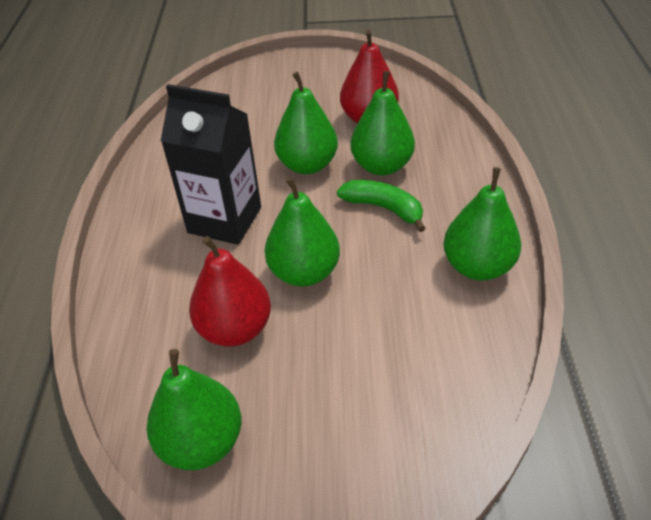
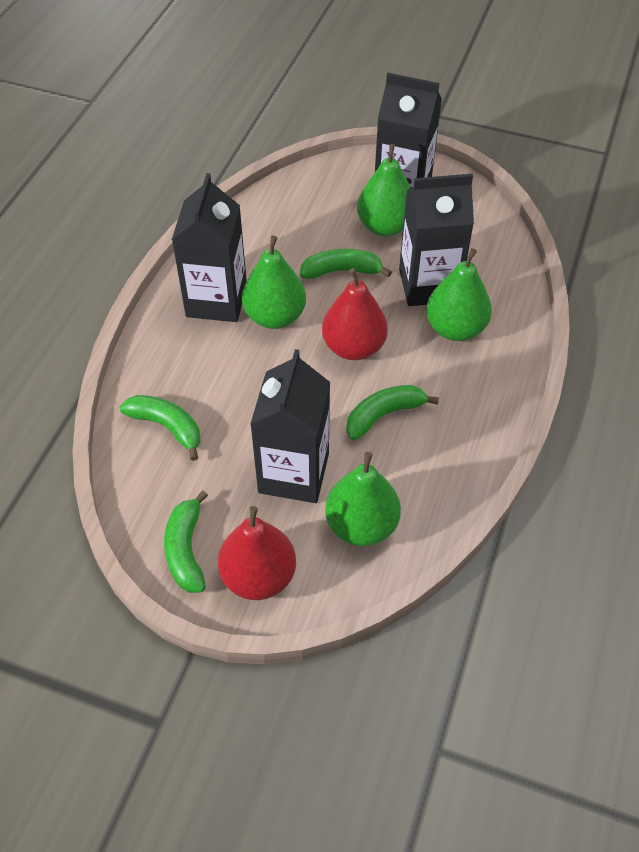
black carton: 1 -> 4
green banana: 1 -> 4
green pear: 5 -> 4

